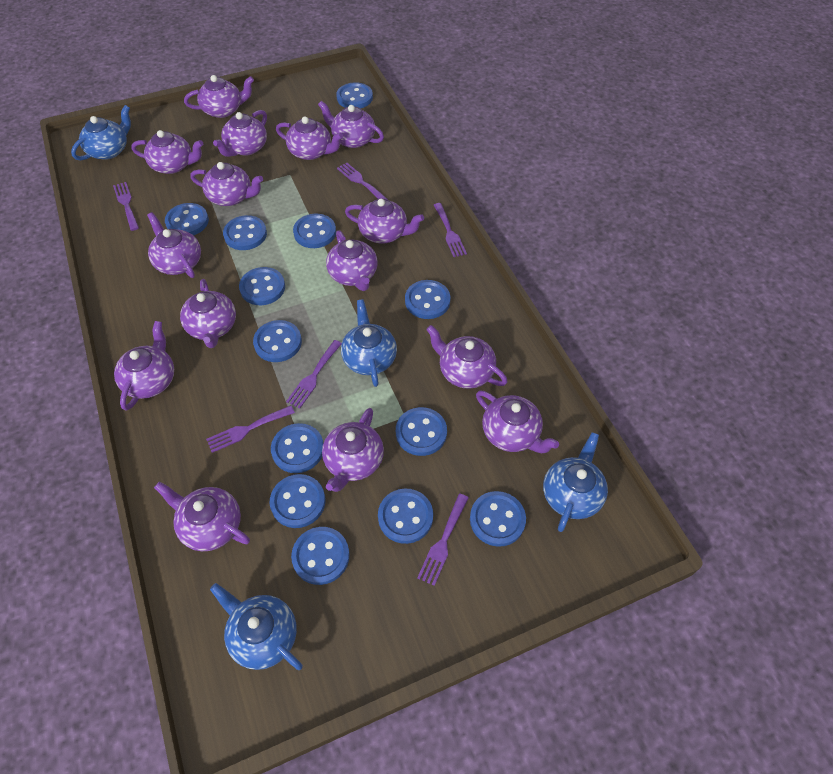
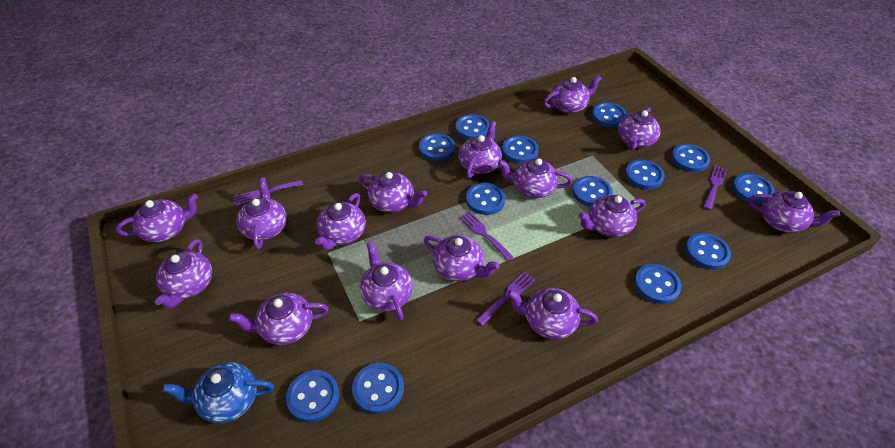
blue teapot: 4 -> 1
purple fork: 6 -> 4

